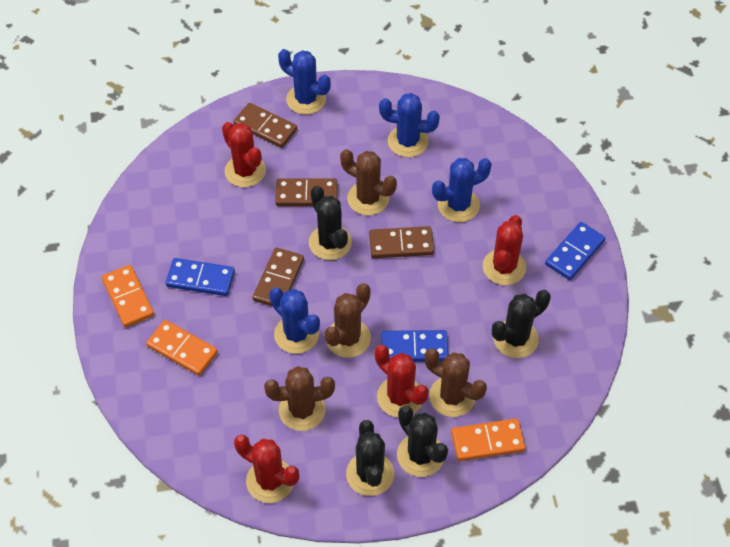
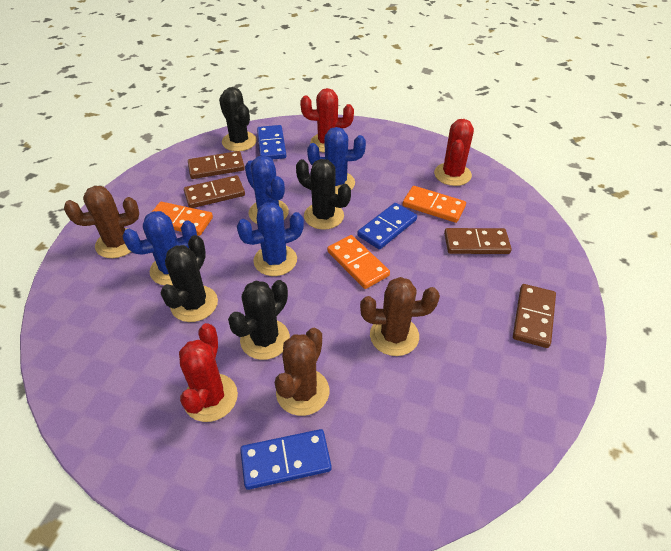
brown cactus: 4 -> 3
red cactus: 4 -> 3

